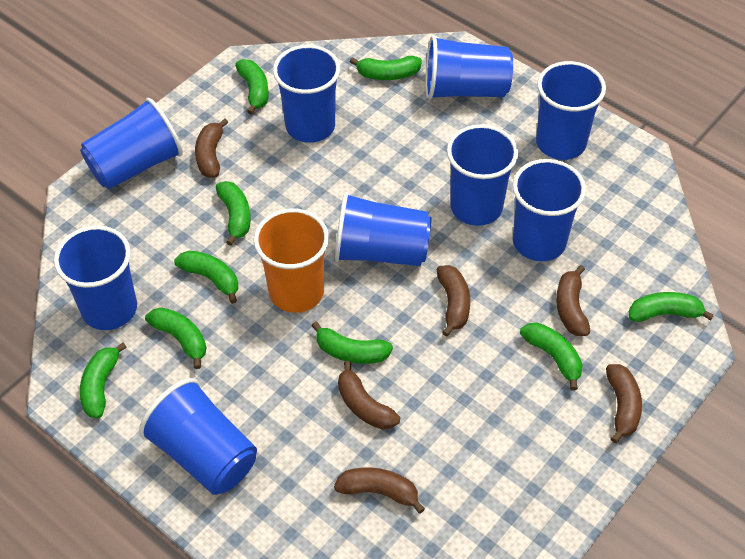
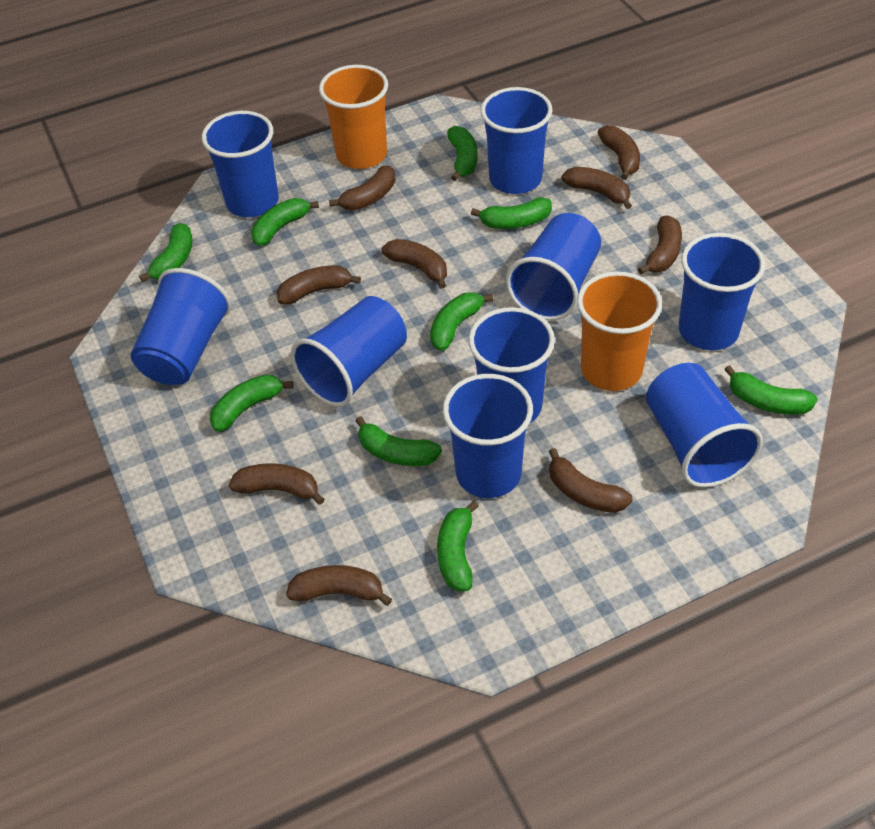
brown banana: 6 -> 9
orange cup: 1 -> 2

